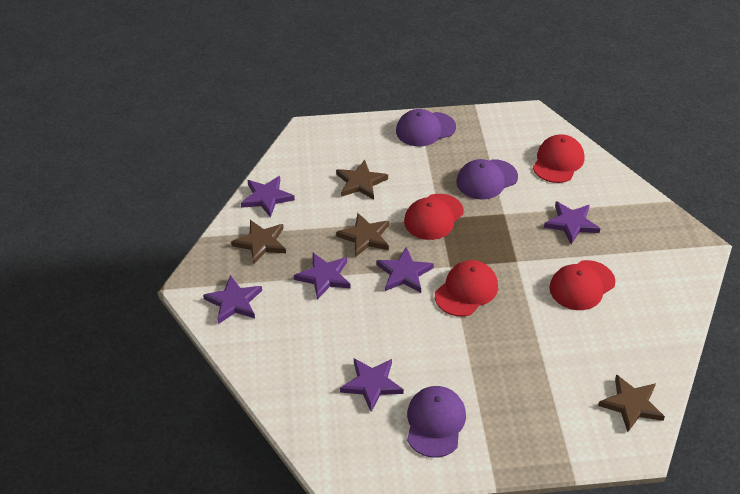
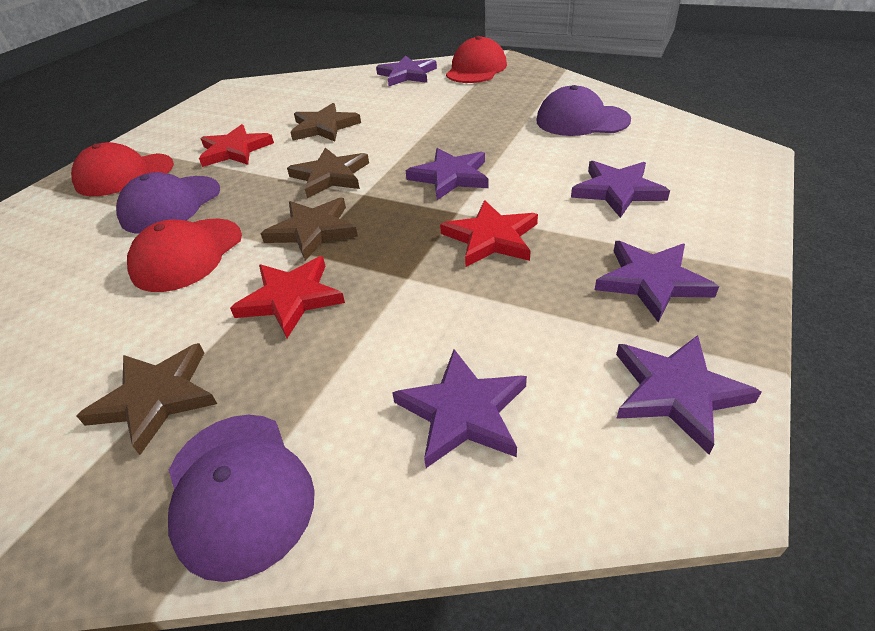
red cap: 4 -> 3
red star: 0 -> 3

